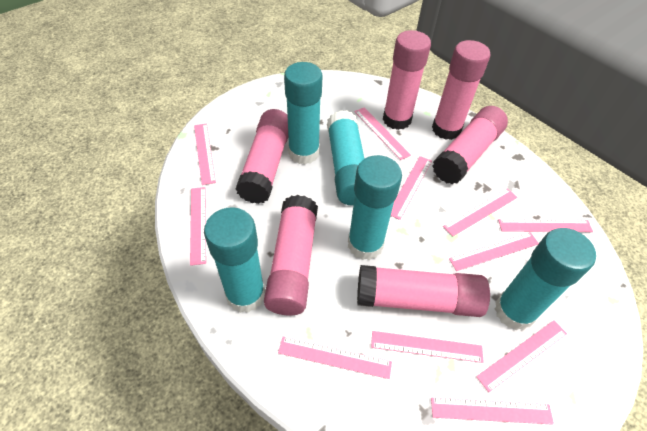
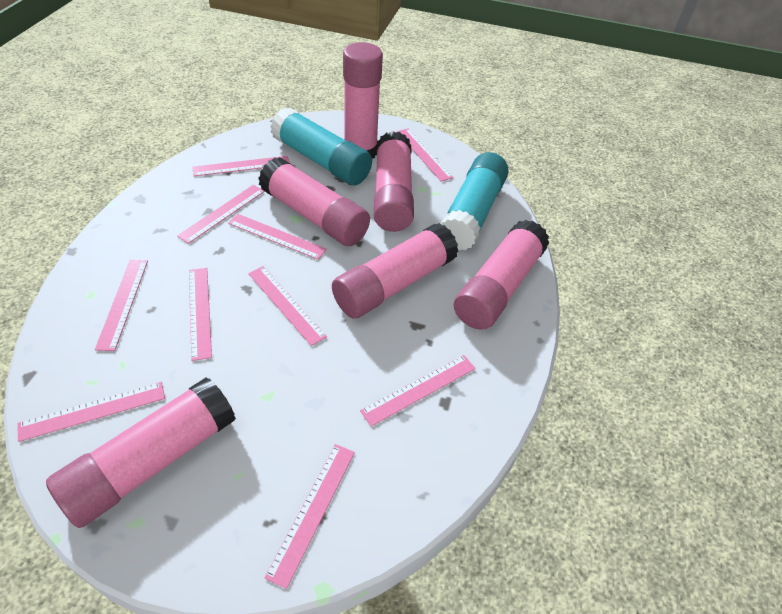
pink ruler: 11 -> 10
turquoise glue stick: 5 -> 2

